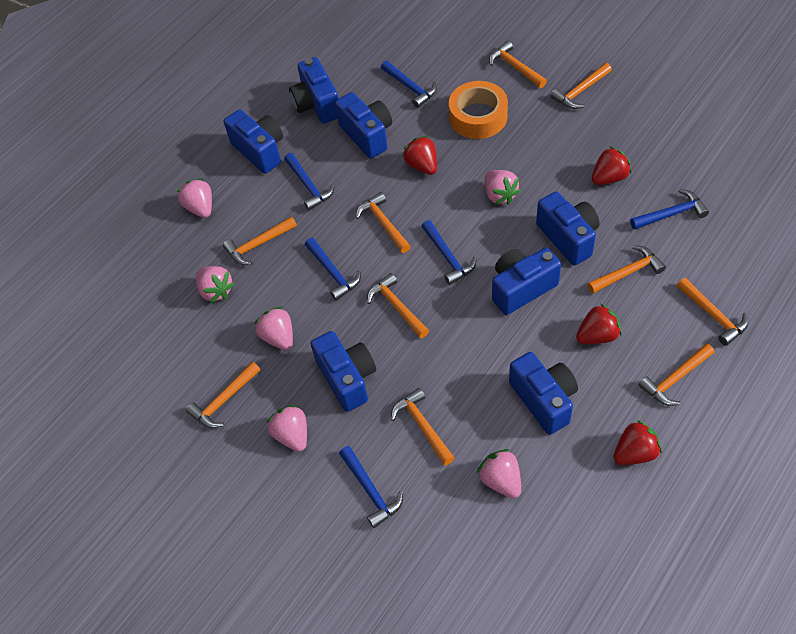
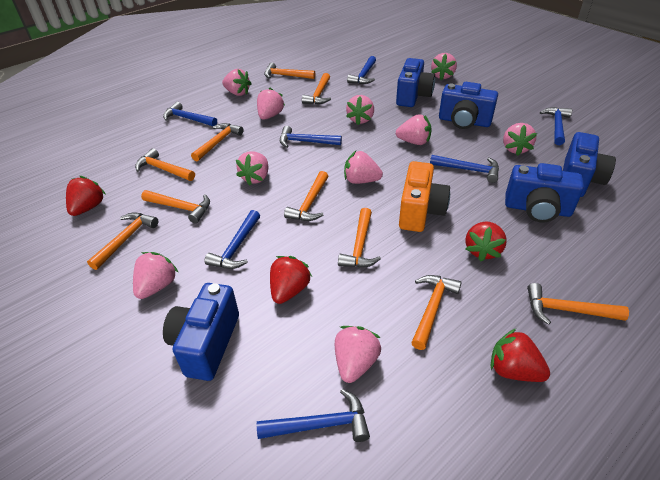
blue camera: 7 -> 5
blue hammer: 6 -> 7
orange camera: 0 -> 1
orange tape: 1 -> 0
pink strawberry: 6 -> 10

